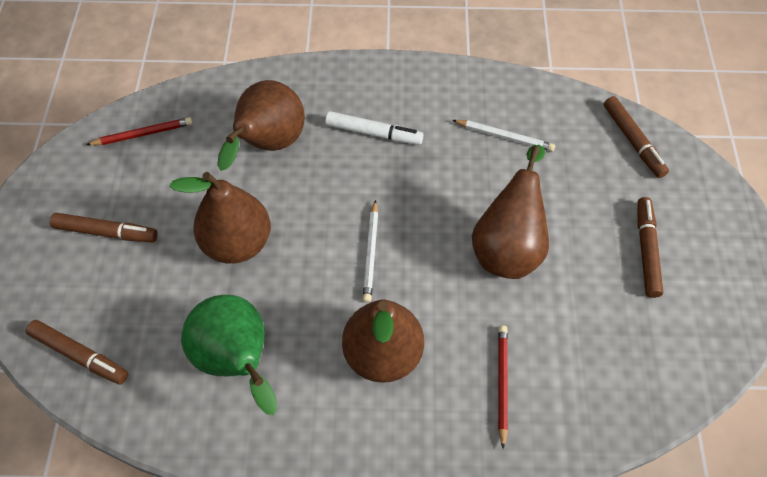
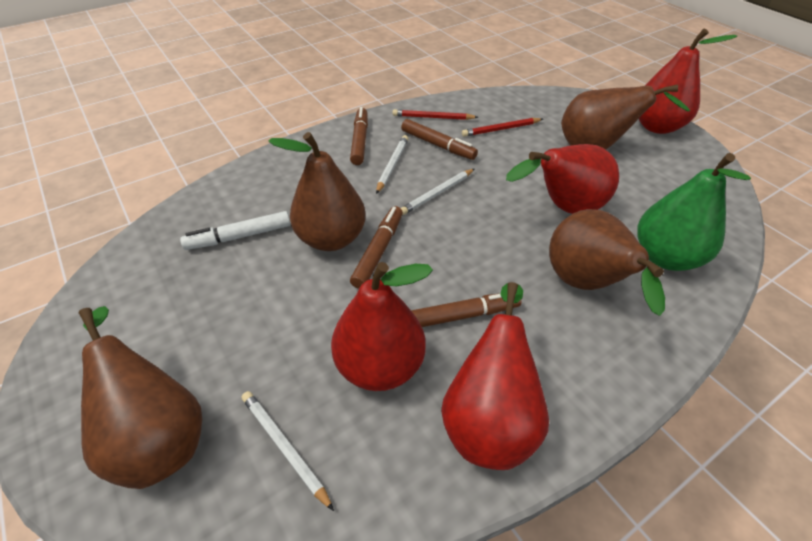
red pear: 0 -> 4
white pencil: 2 -> 3

